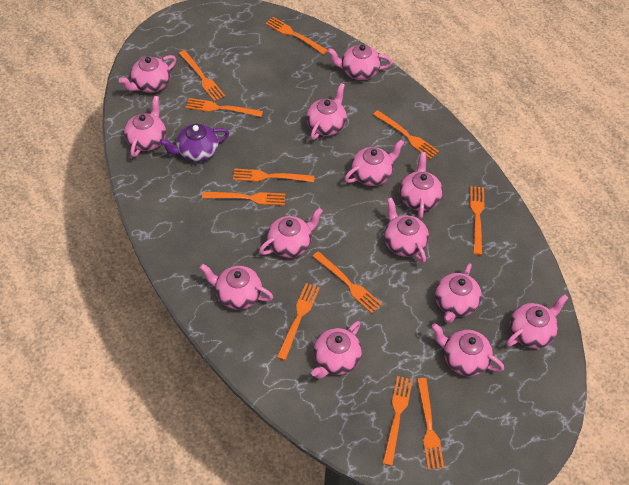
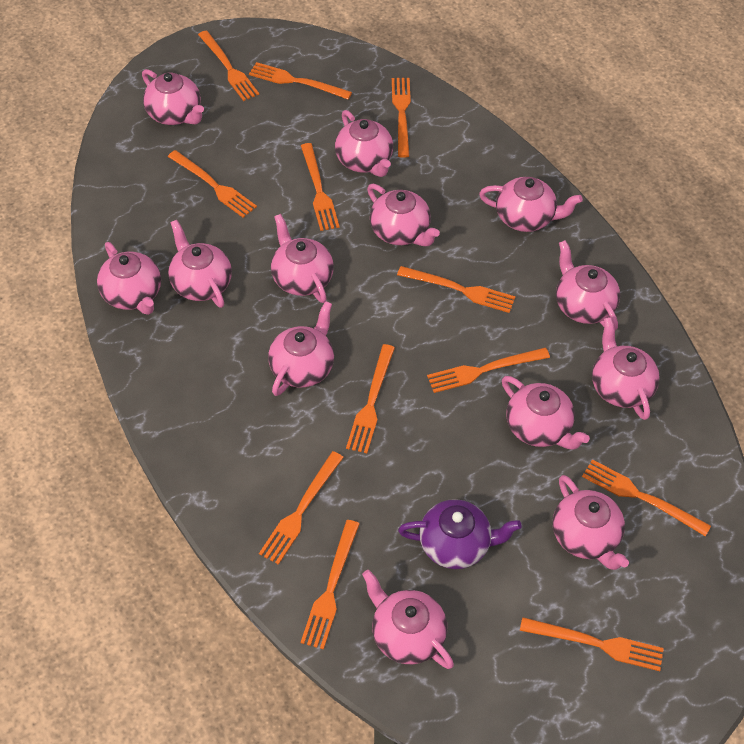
orange fork: 11 -> 12

